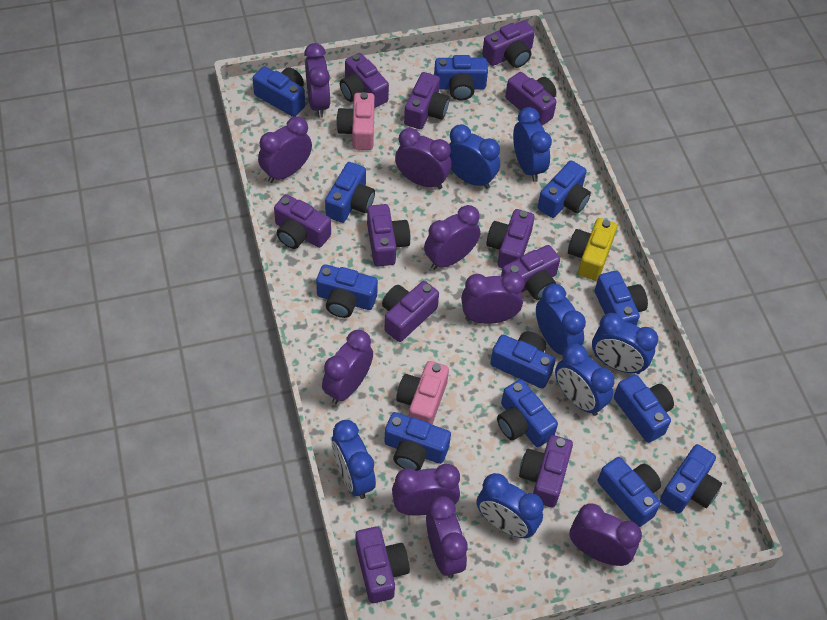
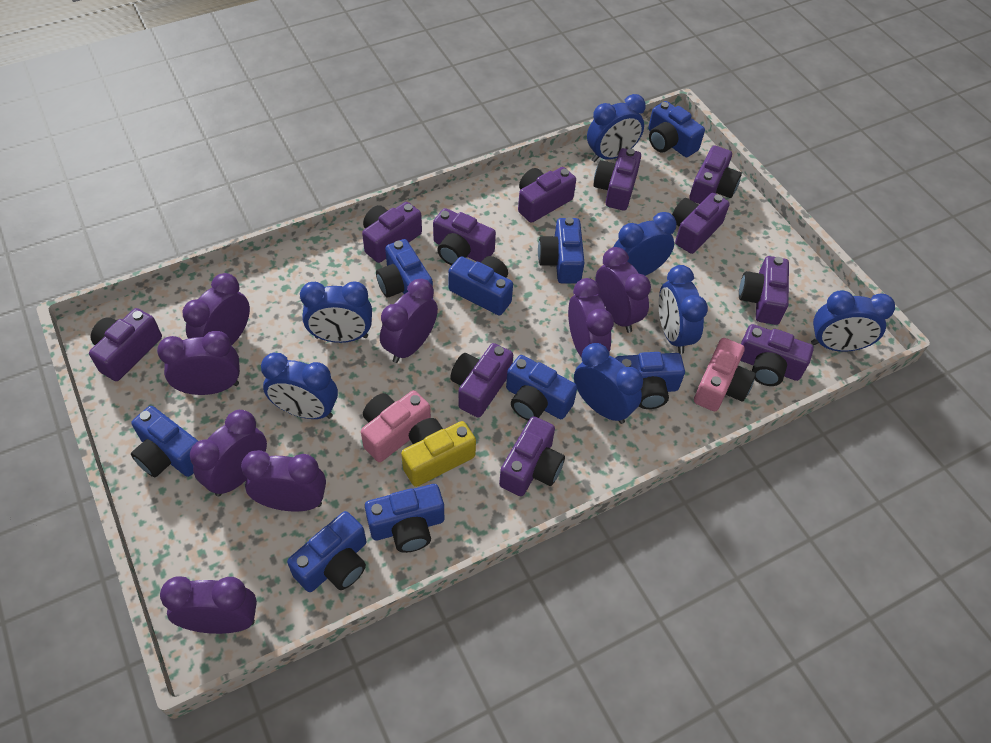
blue camera: 12 -> 9
purple clock: 9 -> 8

